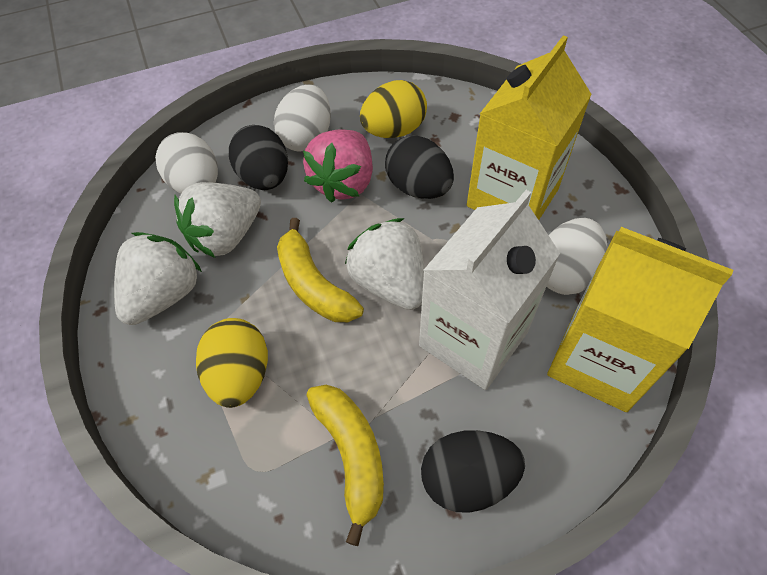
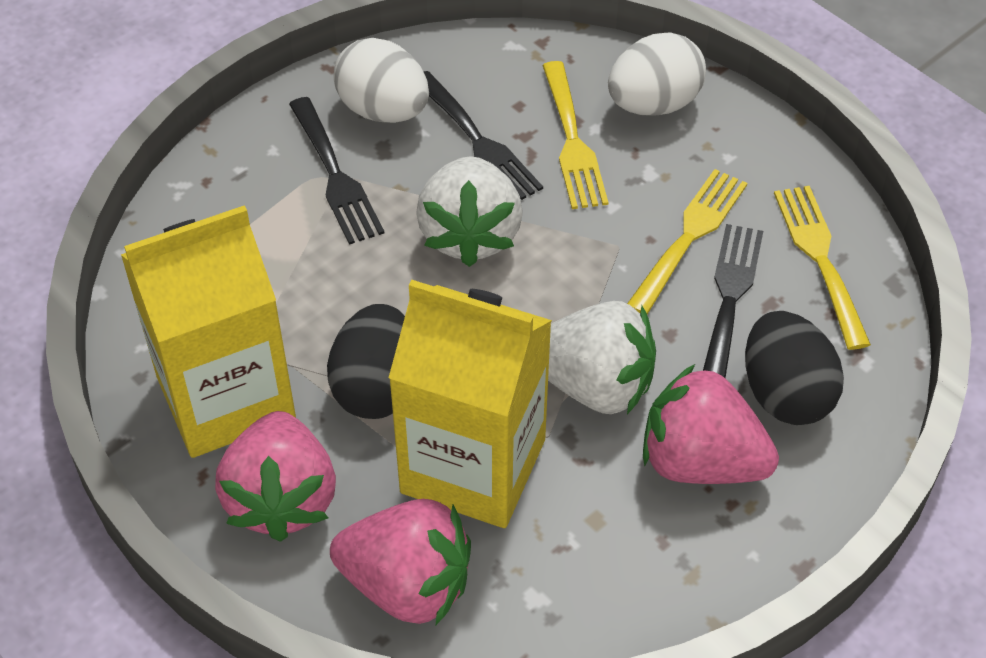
black egg: 3 -> 2
black fork: 0 -> 3
pink strawberry: 1 -> 3
white carton: 1 -> 0
white egg: 3 -> 2
white strawberry: 3 -> 2
yellow banana: 2 -> 0
yellow egg: 2 -> 0
yellow fork: 0 -> 3

